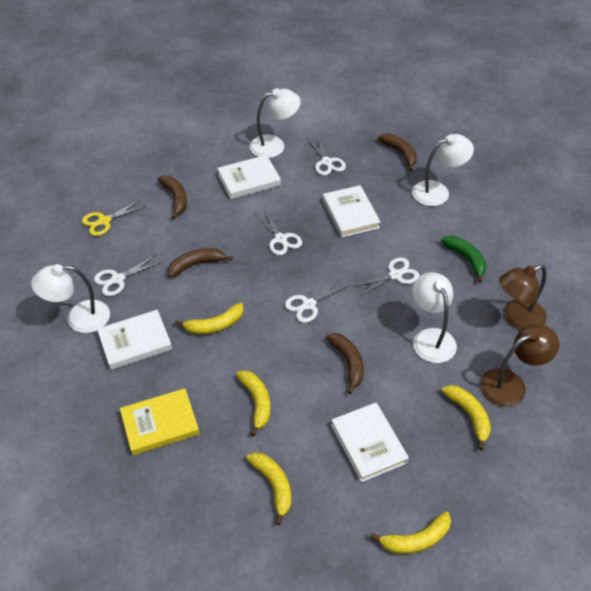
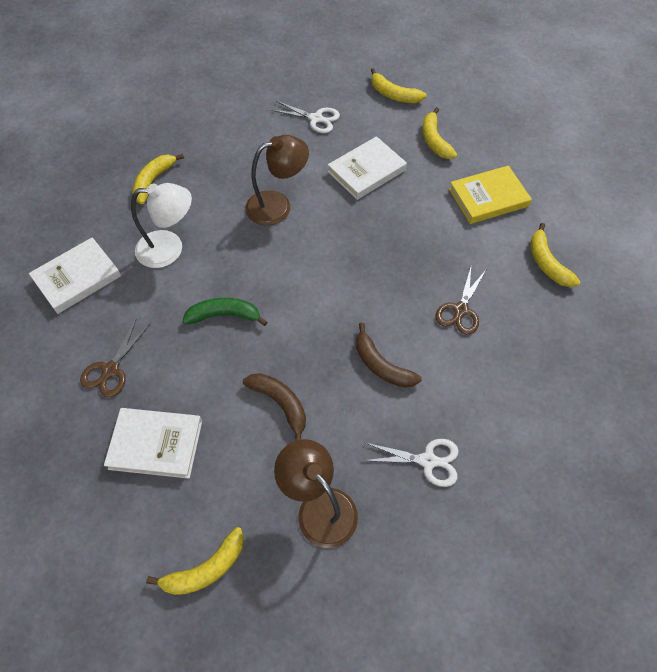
brown banana: 4 -> 2
brown scissors: 0 -> 2
white book: 4 -> 3
white lamp: 4 -> 1
white scissors: 5 -> 2
yellow scissors: 1 -> 0

